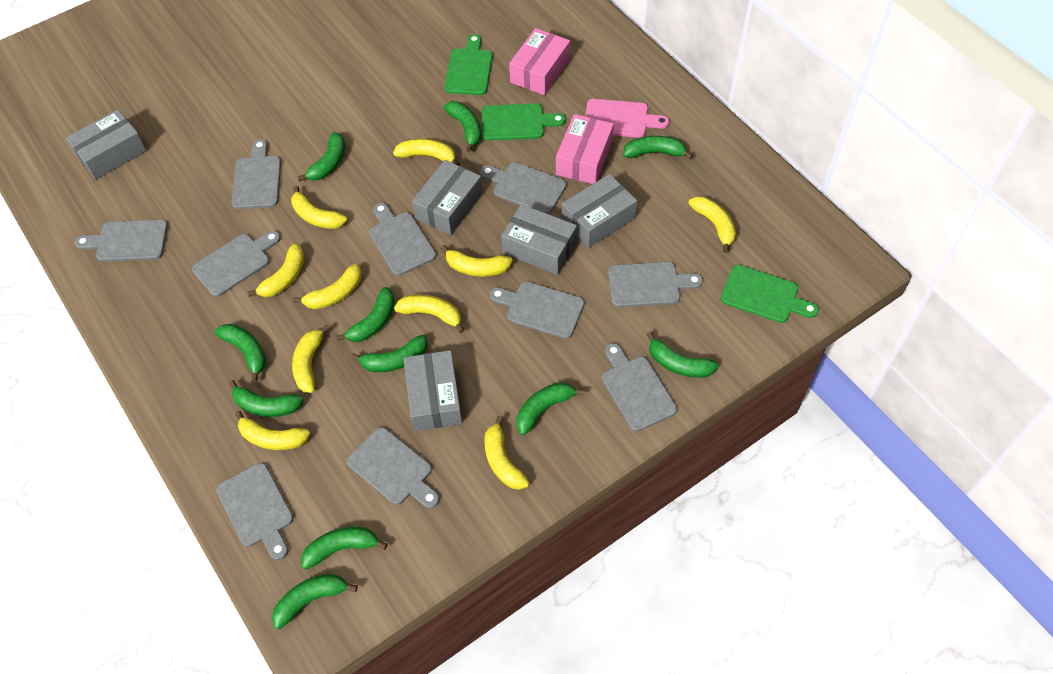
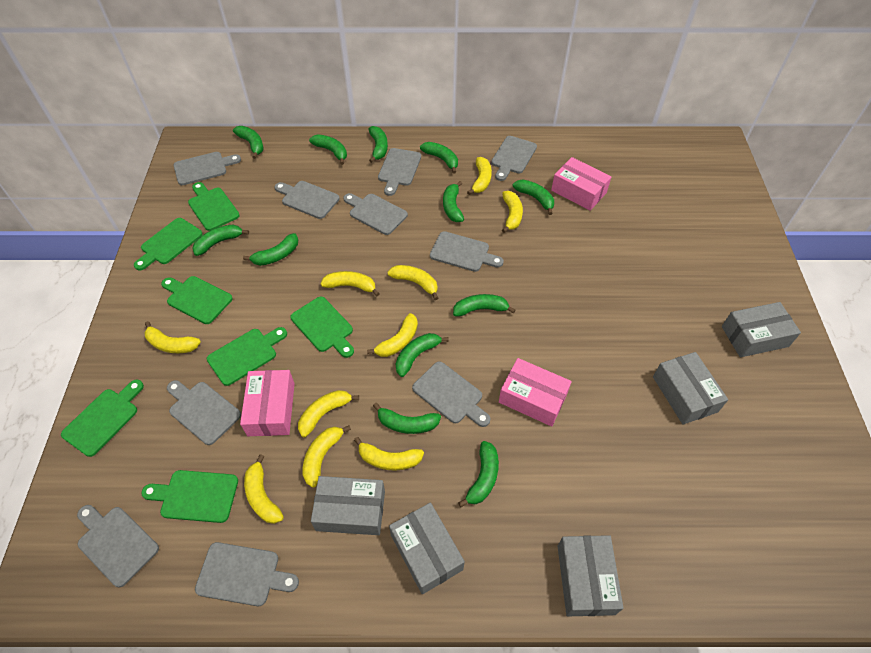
green banana: 11 -> 12
green cutting board: 3 -> 7
pink box: 2 -> 3
pink cutting board: 1 -> 0

